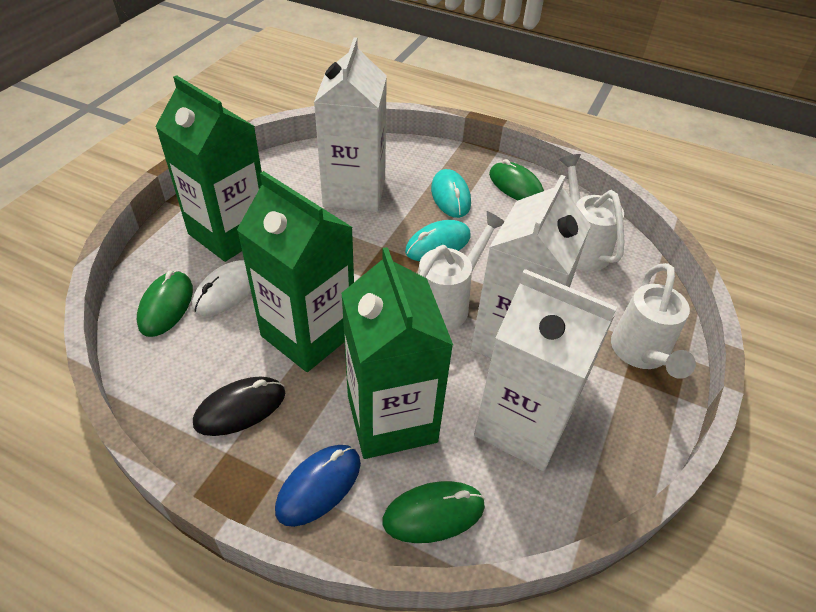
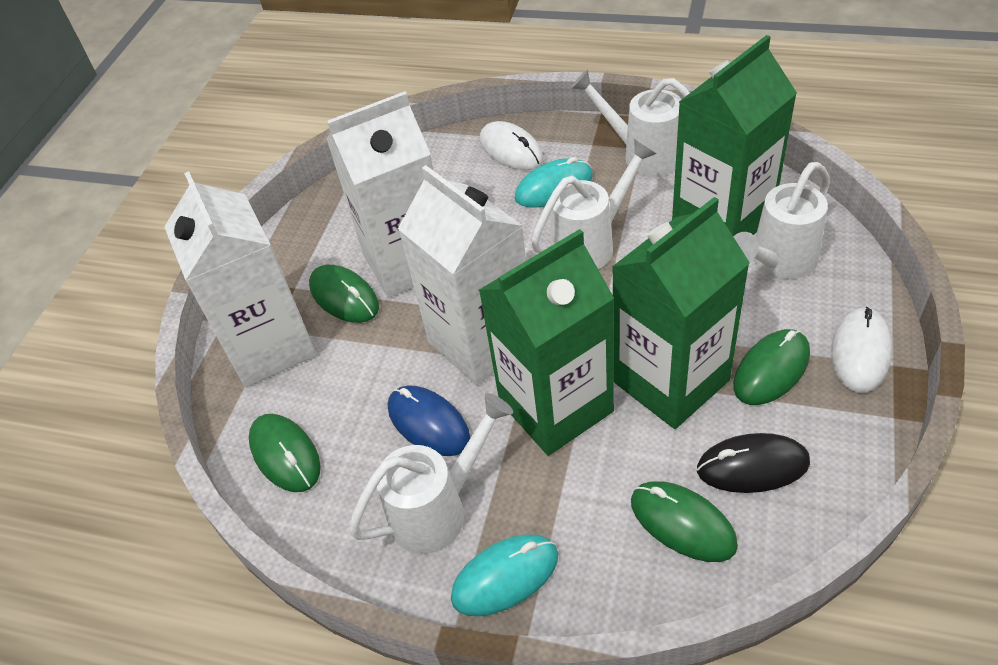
green mouse: 3 -> 4
white mouse: 1 -> 2
white watering can: 3 -> 4

